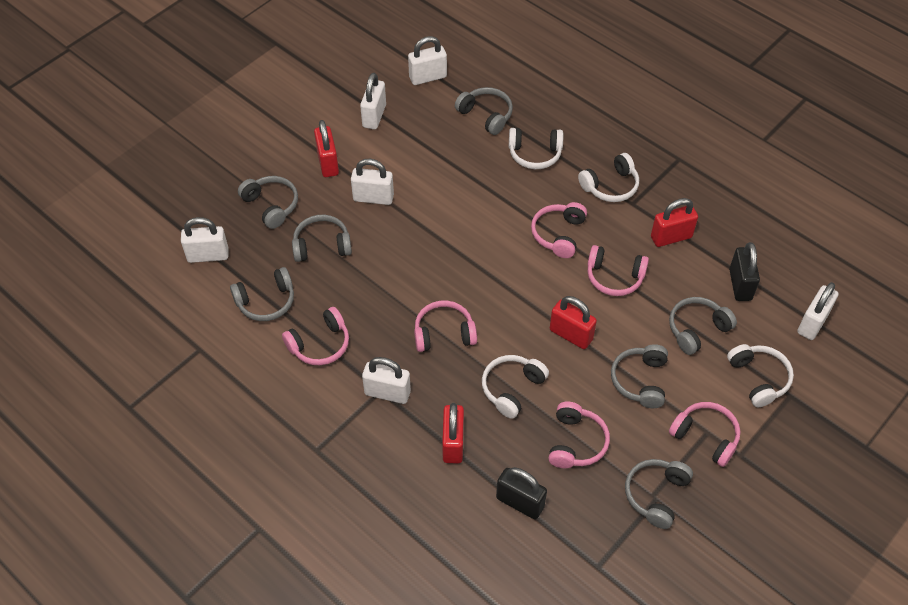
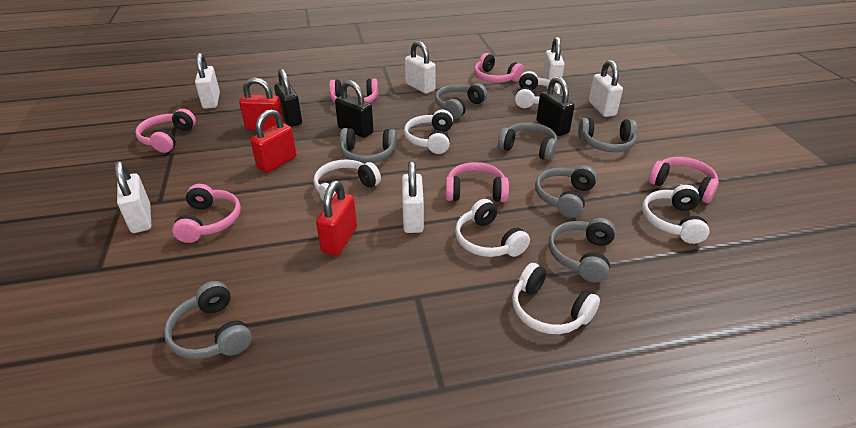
black padlock: 2 -> 3
red padlock: 4 -> 3
white headphones: 4 -> 6

